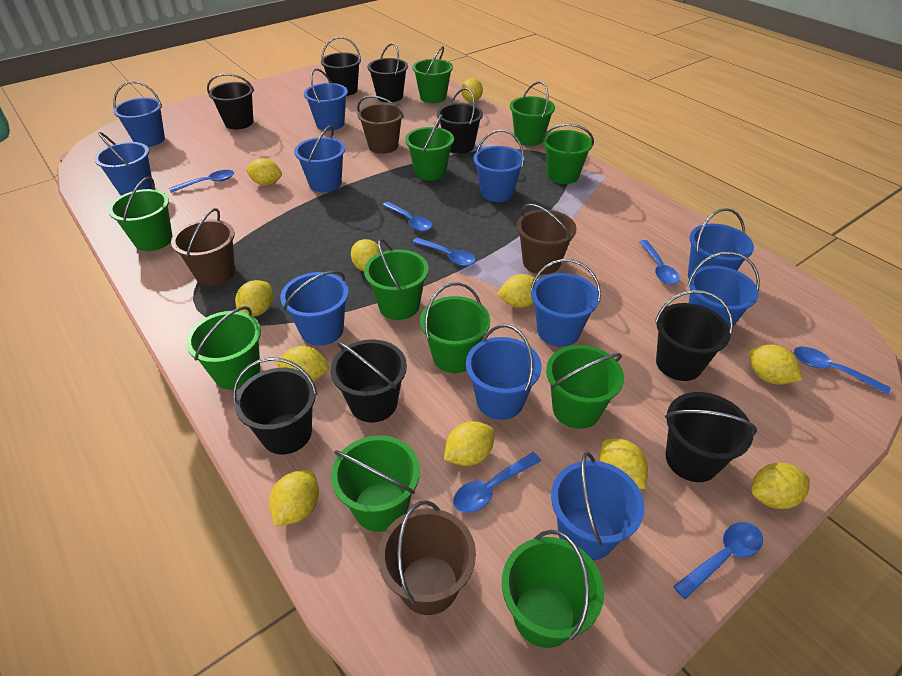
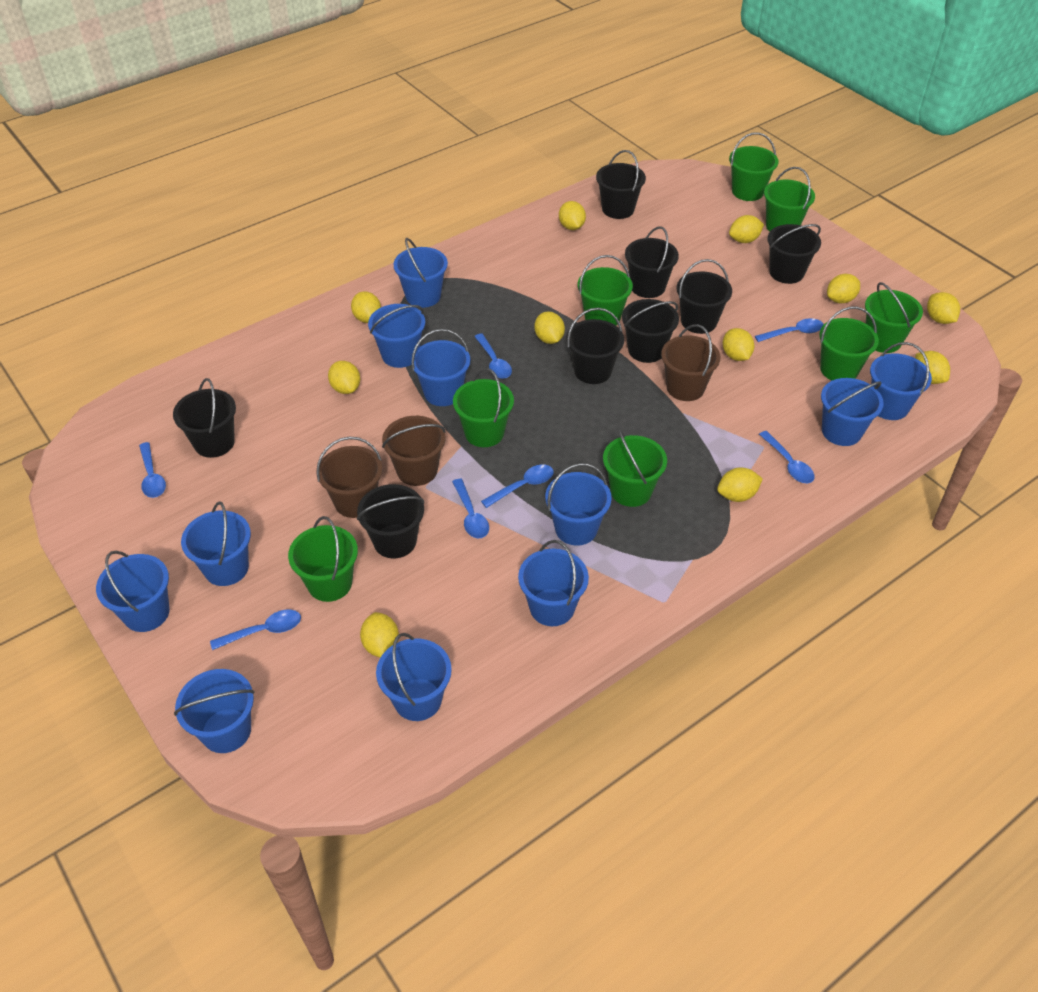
brown bucket: 4 -> 3
green bucket: 11 -> 8

